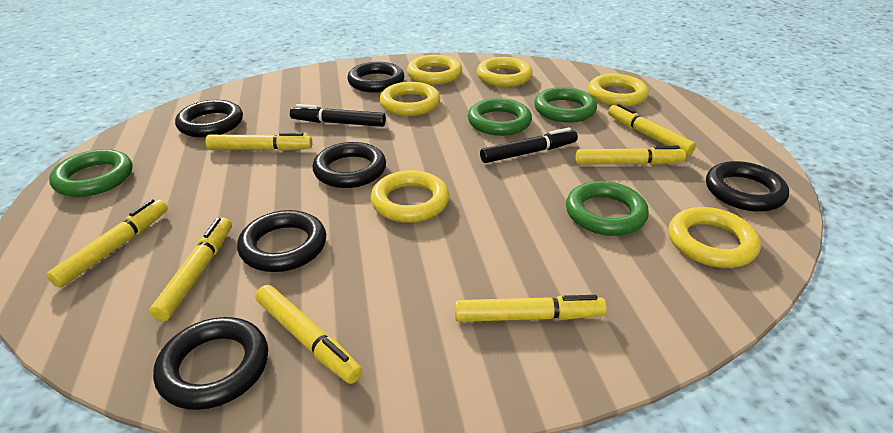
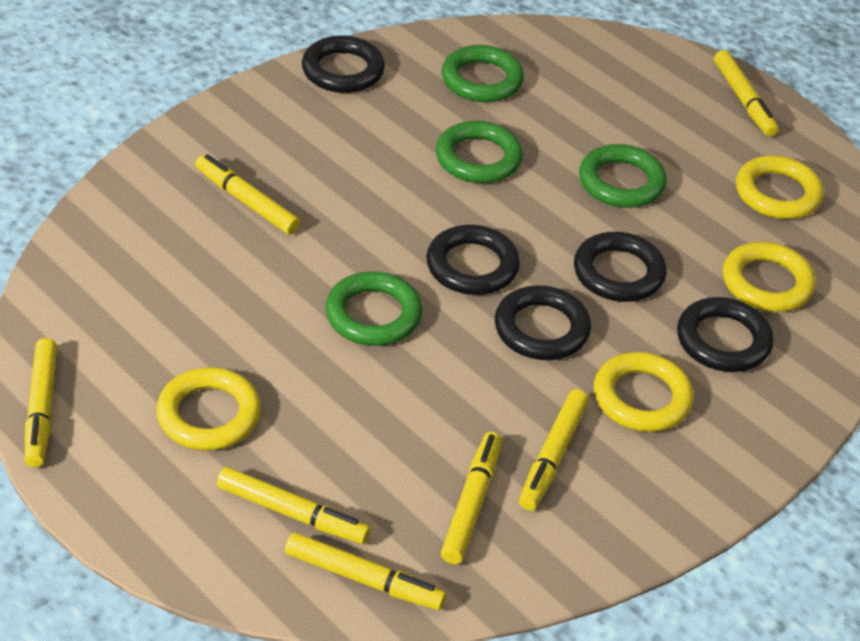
black marker: 2 -> 0
black ring: 6 -> 5
yellow ring: 6 -> 4

